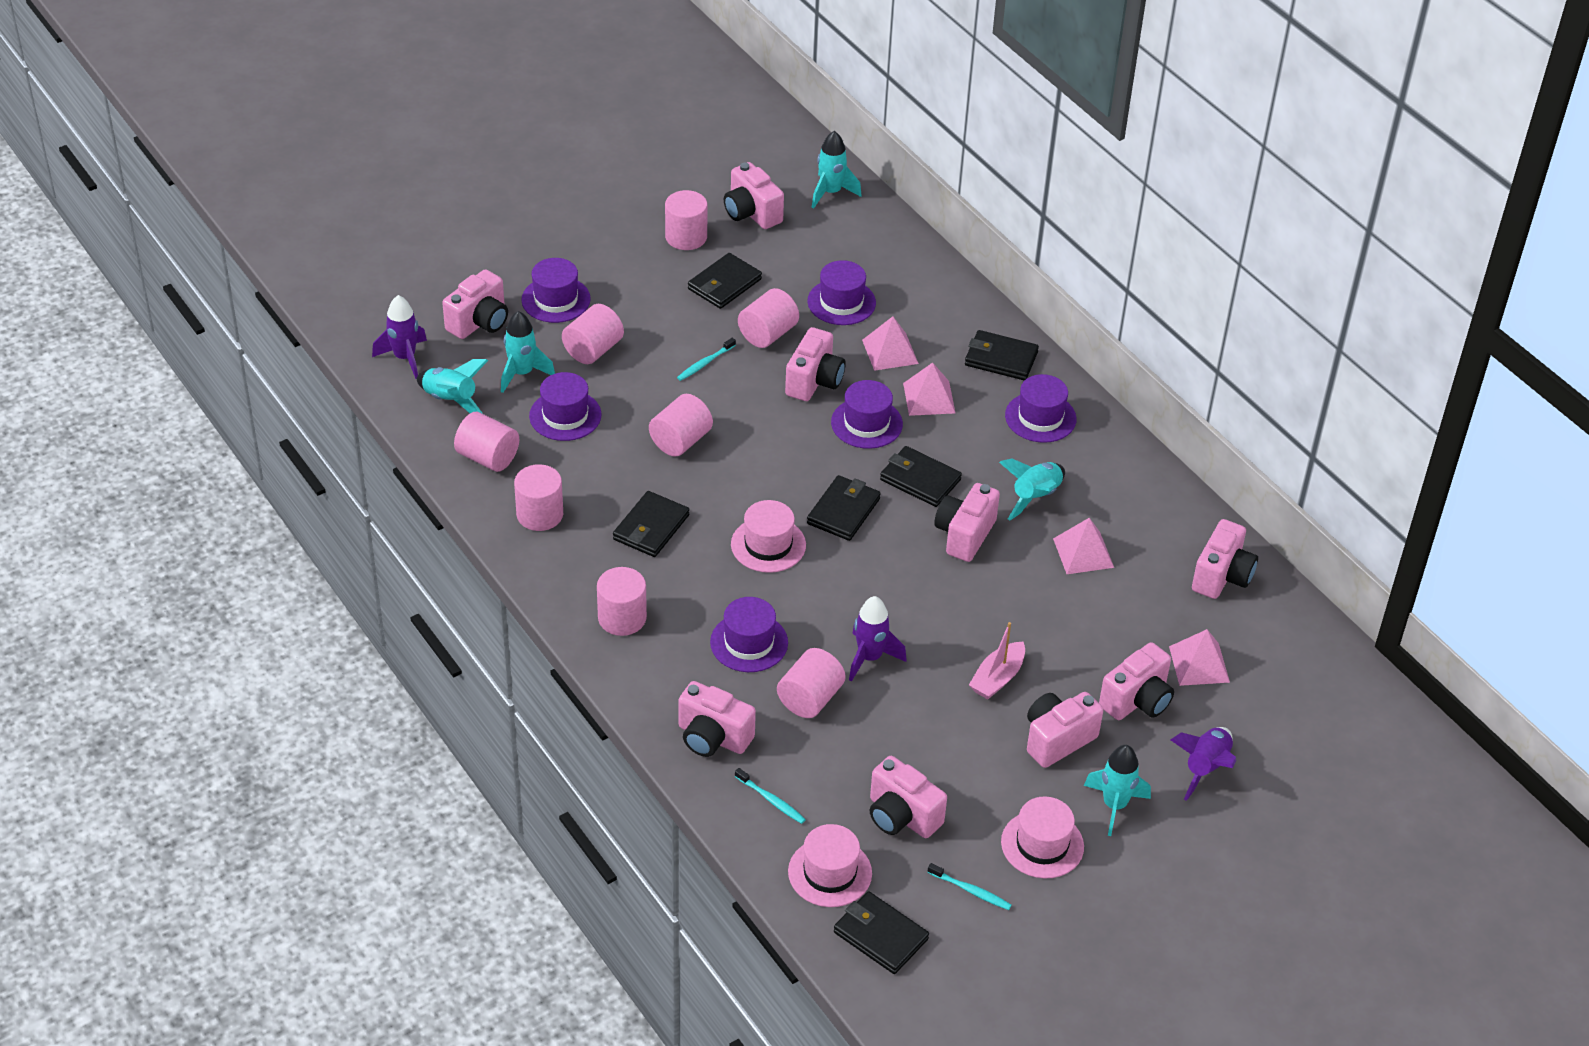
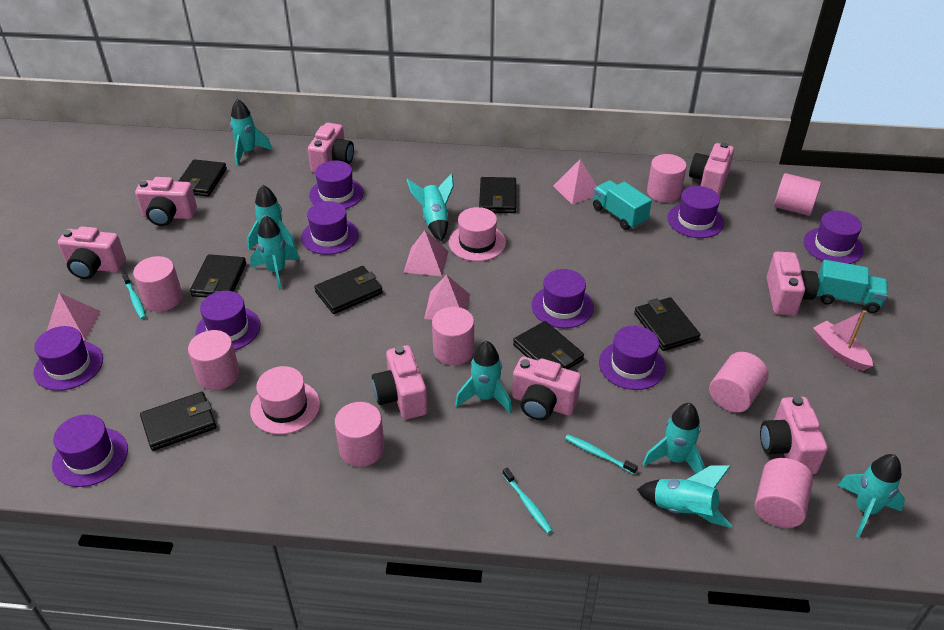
black wallet: 6 -> 7
pink camera: 9 -> 8
pink hat: 3 -> 2
purple hat: 6 -> 9
purple rocket: 3 -> 0
turquoise rocket: 5 -> 8
turquoise truck: 0 -> 2

